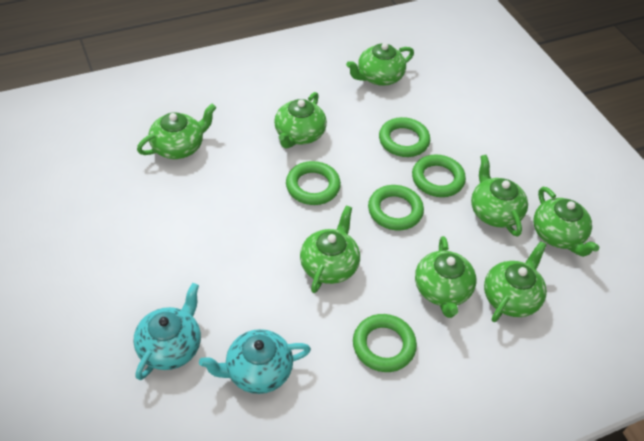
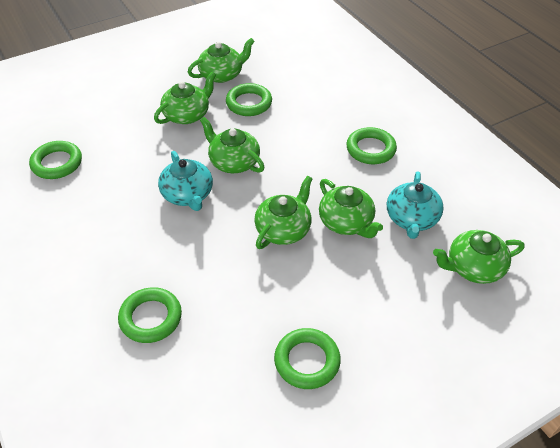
green teapot: 8 -> 6

